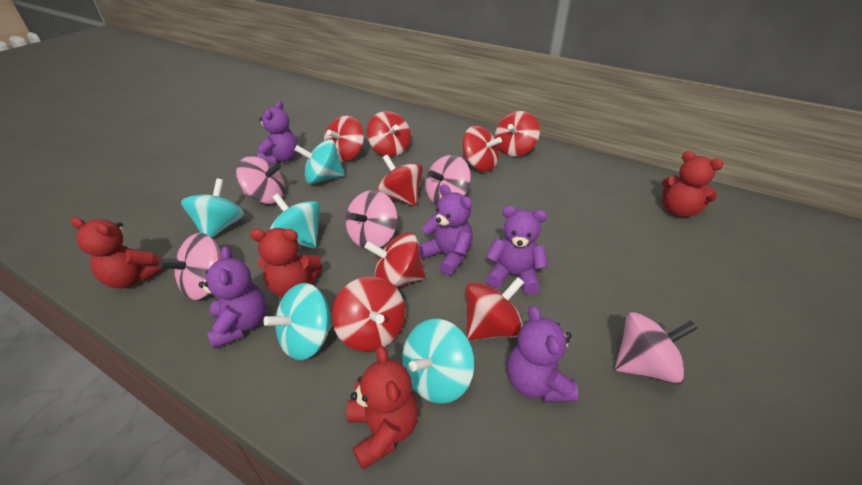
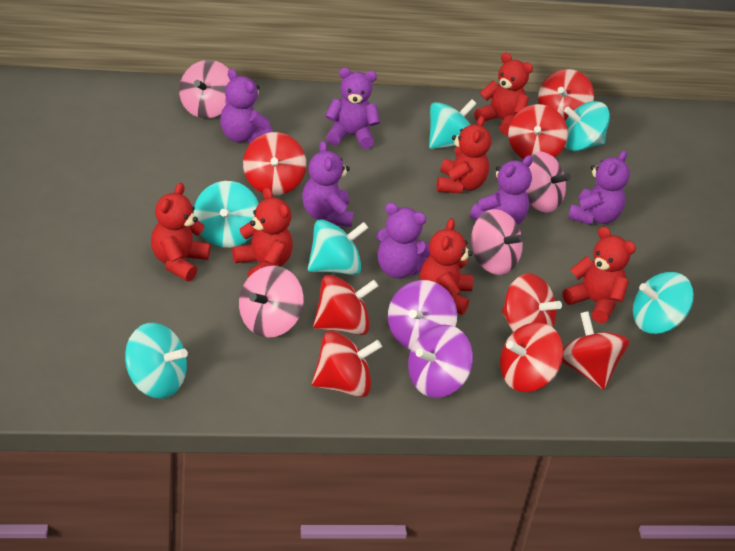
pink spinning top: 5 -> 4
purple spinning top: 0 -> 2
purple teddy bear: 5 -> 6
red teddy bear: 4 -> 6
turquoise spinning top: 5 -> 6

